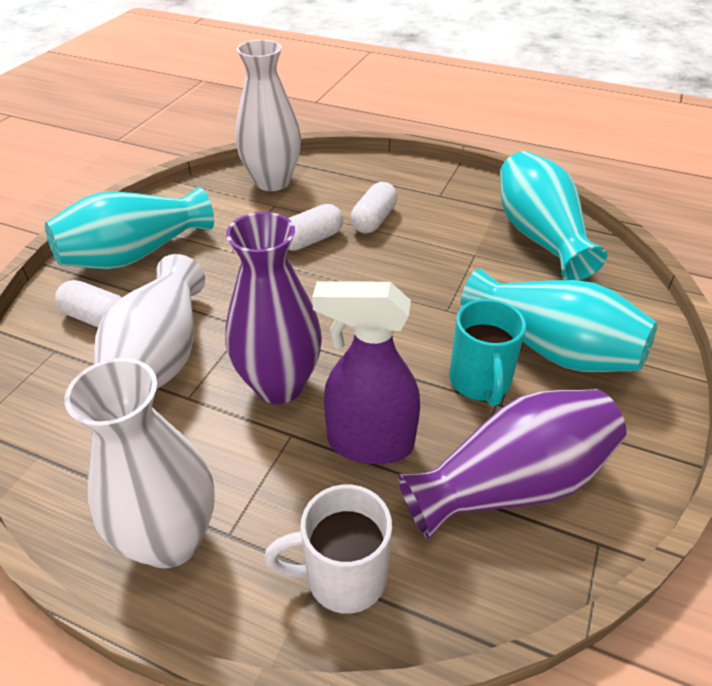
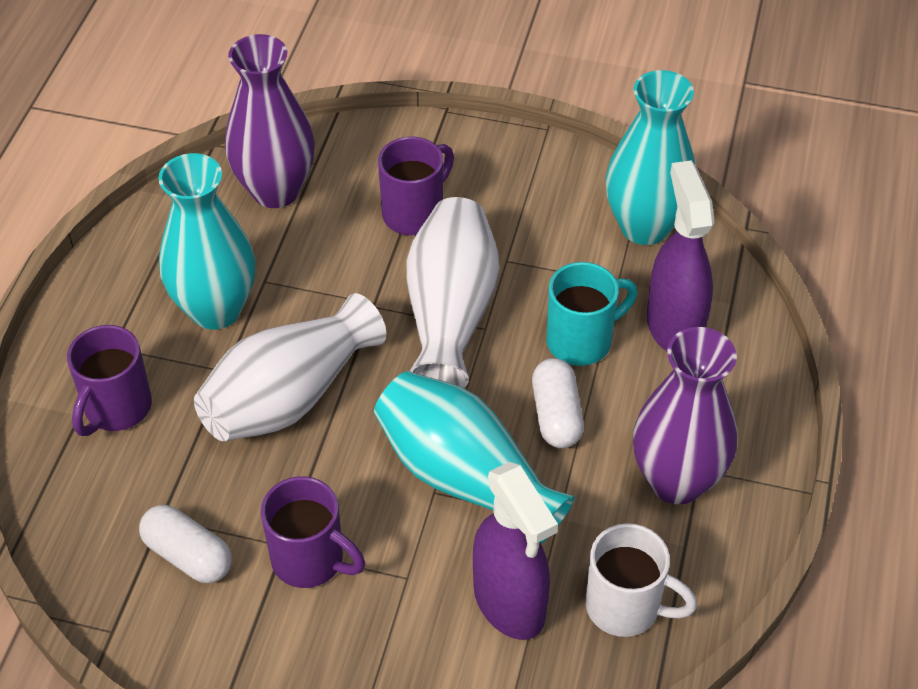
purple mug: 0 -> 3
purple spray bottle: 1 -> 2
white capsule: 3 -> 2
white vase: 3 -> 2

